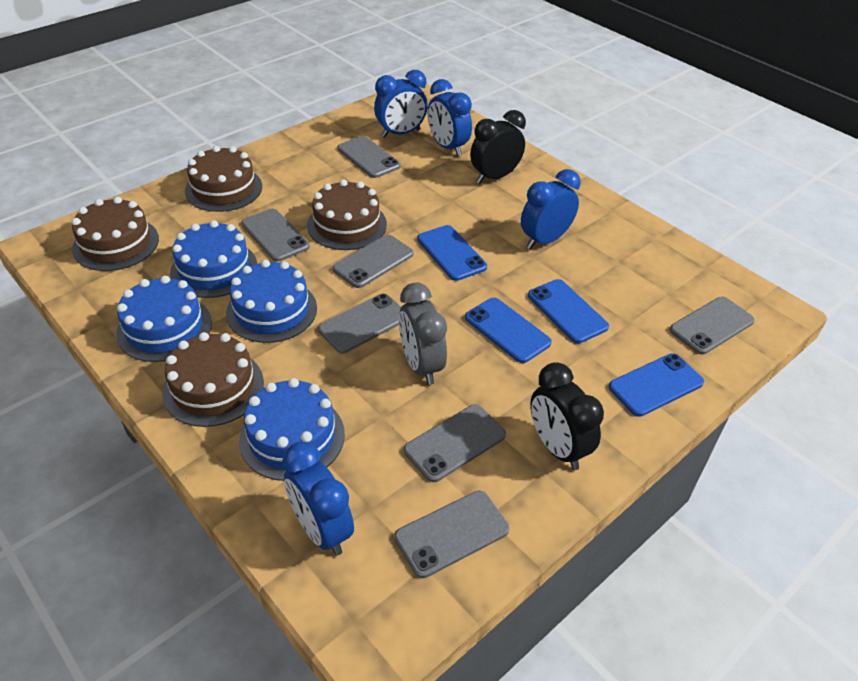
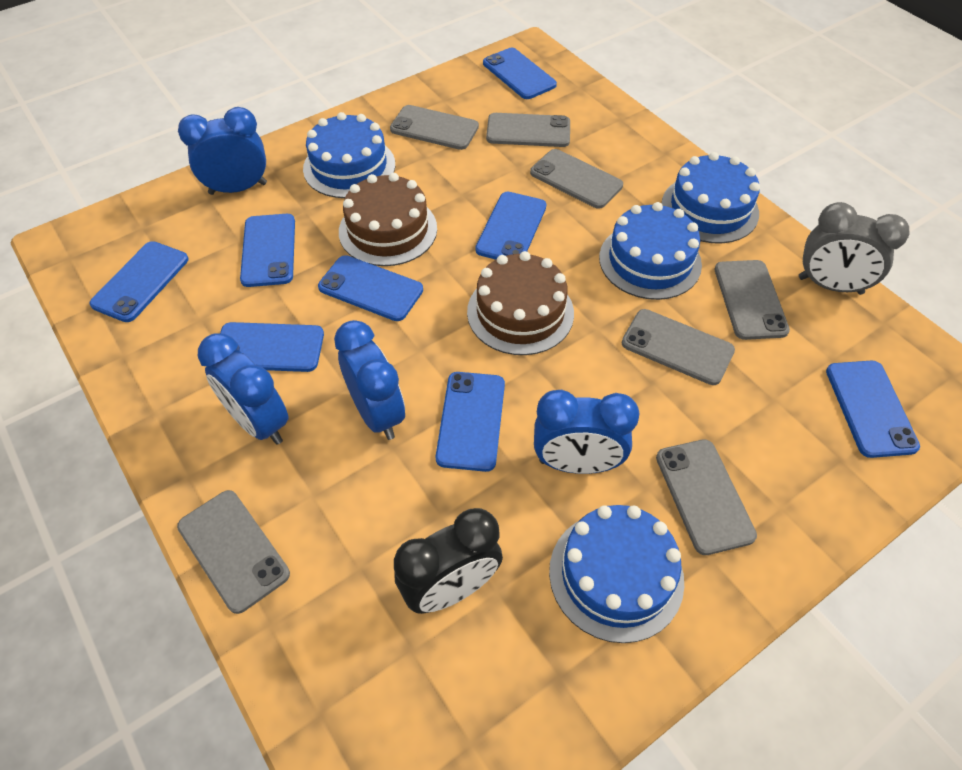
black clock: 2 -> 1
blue phone: 4 -> 8
brown cake: 4 -> 2

